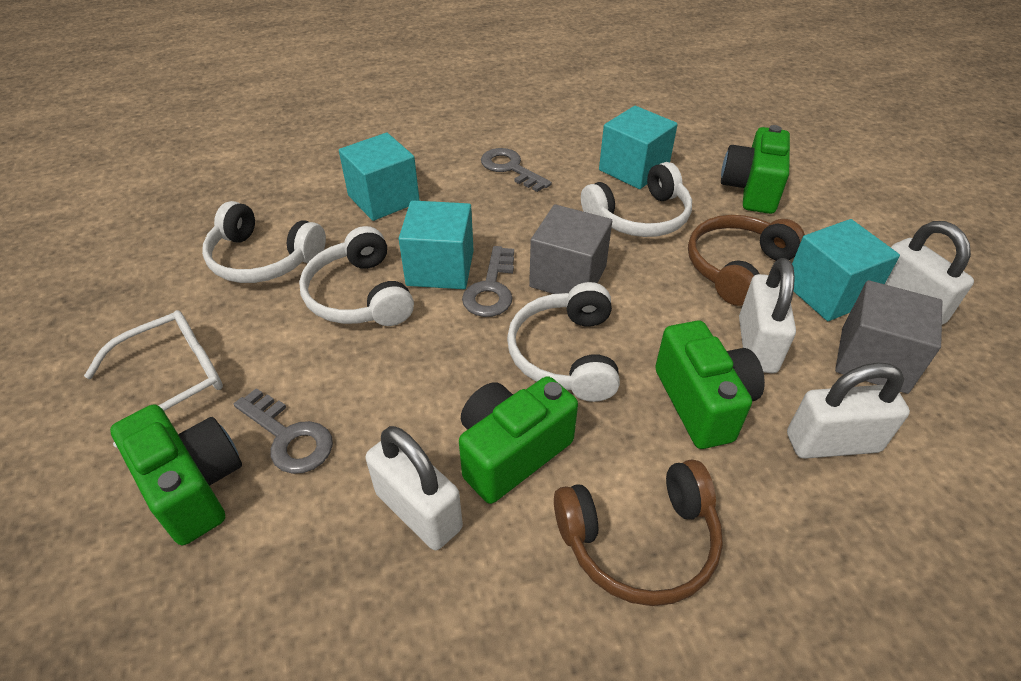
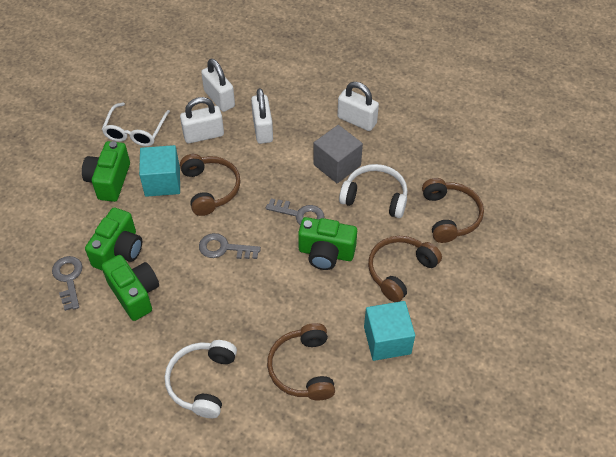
brown headphones: 2 -> 4
grey cube: 2 -> 1
turquoise cube: 4 -> 2
white headphones: 4 -> 2

